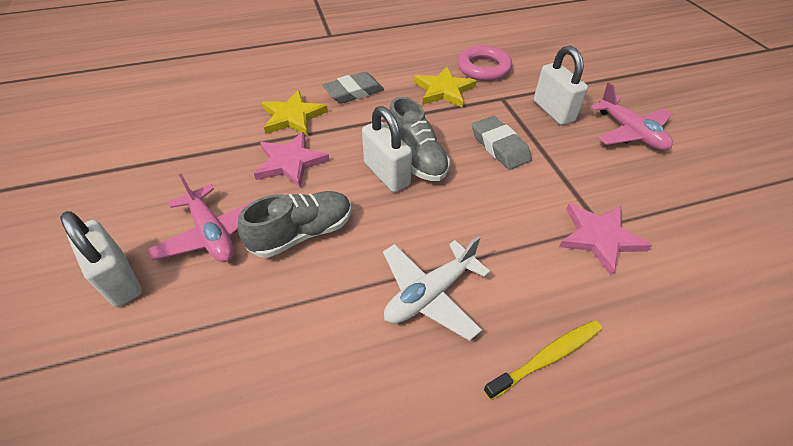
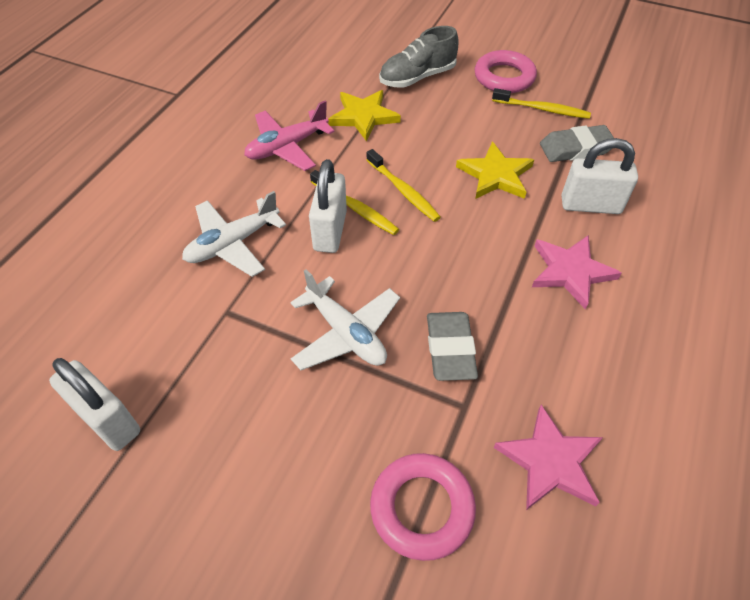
grey shoe: 2 -> 1
pink plane: 2 -> 1
pink ring: 1 -> 2
white plane: 1 -> 2
yellow toothbrush: 1 -> 3

